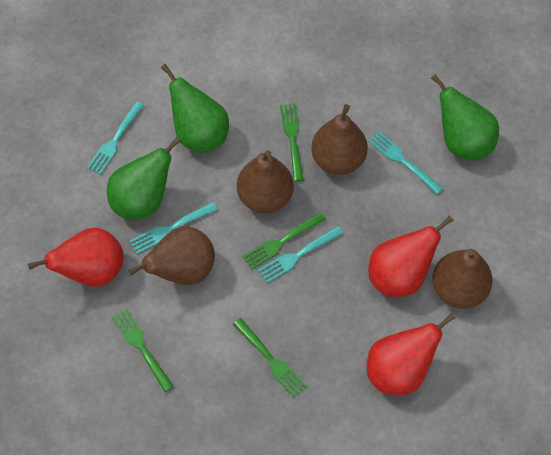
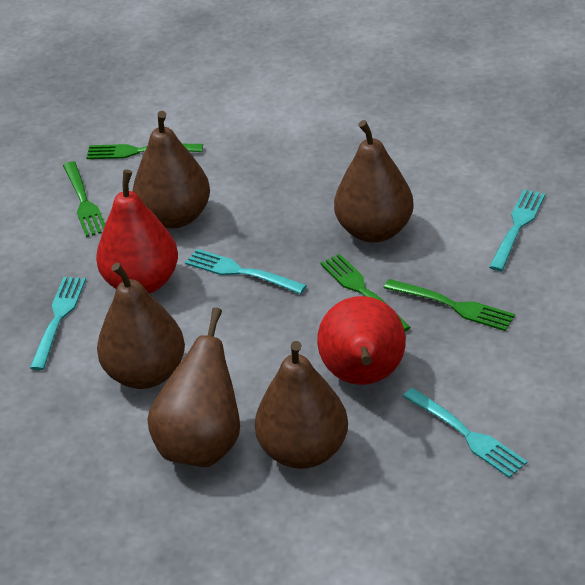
brown pear: 4 -> 5
green pear: 3 -> 0
red pear: 3 -> 2

